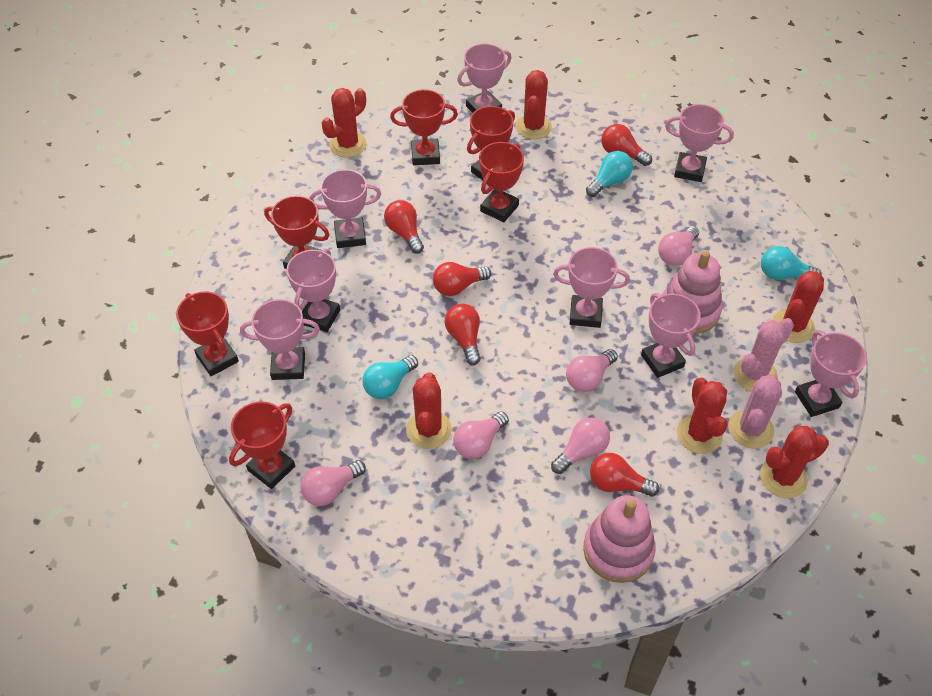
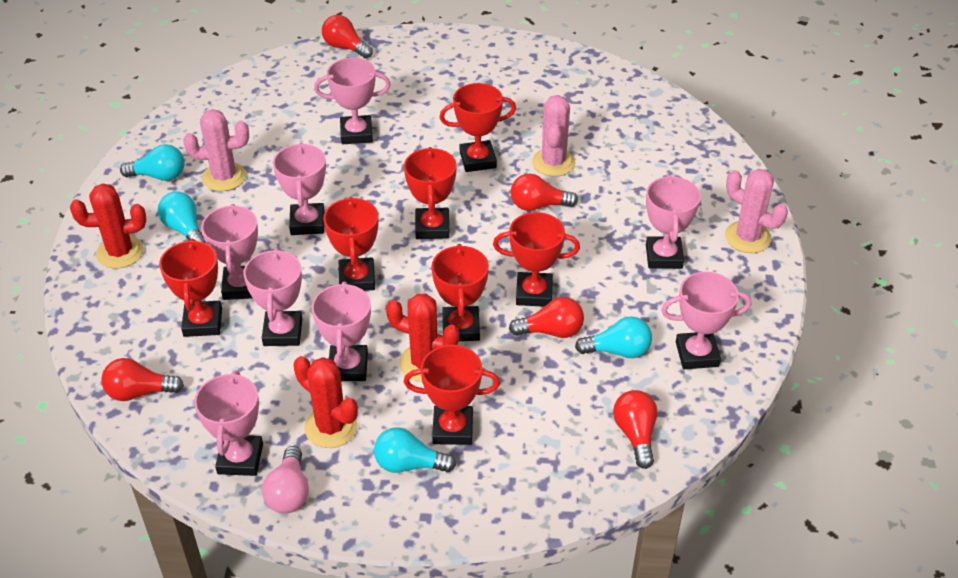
pink cactus: 2 -> 3
pink light bulb: 5 -> 1
pink stacking toy: 2 -> 0
red cactus: 6 -> 3
red trophy: 6 -> 7
turquoise light bulb: 3 -> 4

